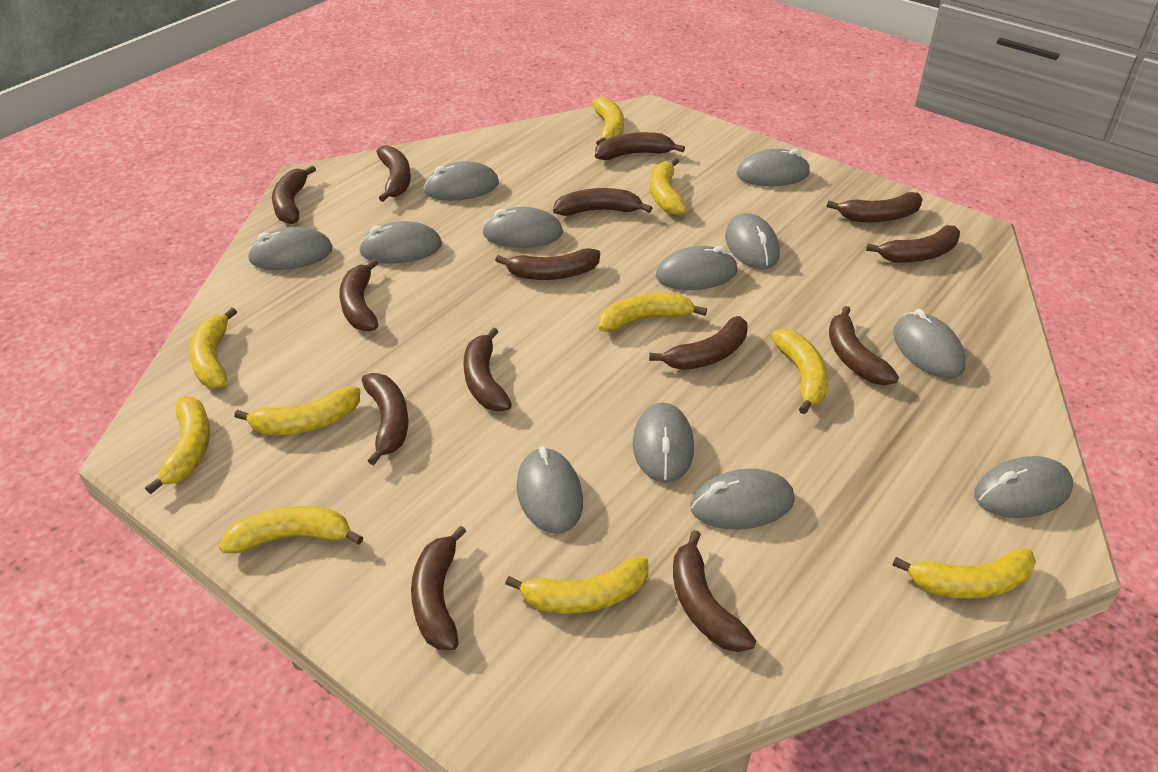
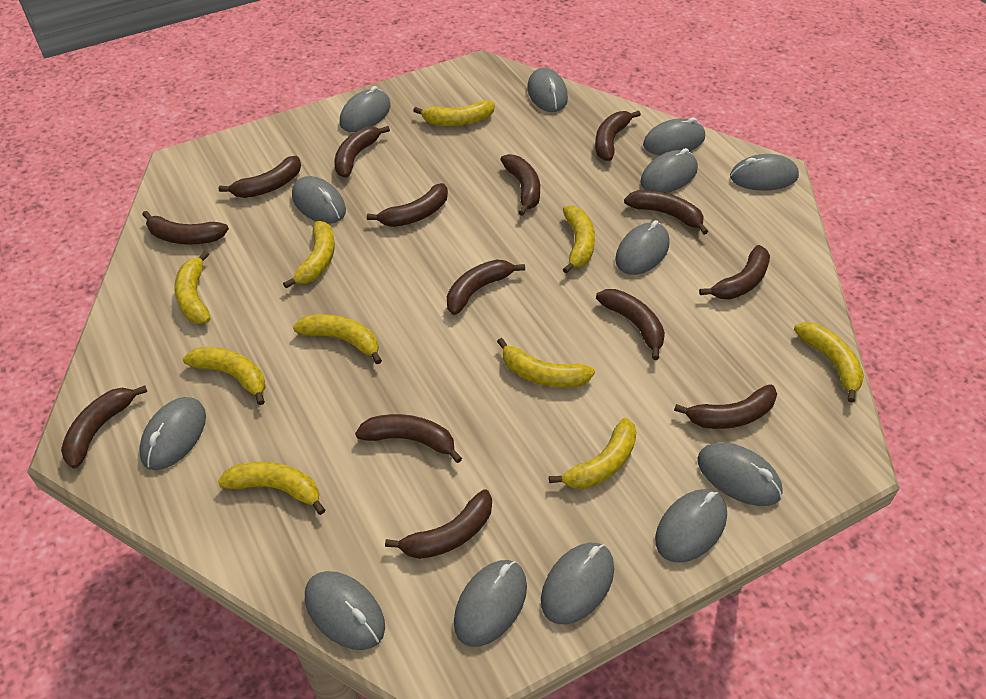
grey mouse: 12 -> 13

